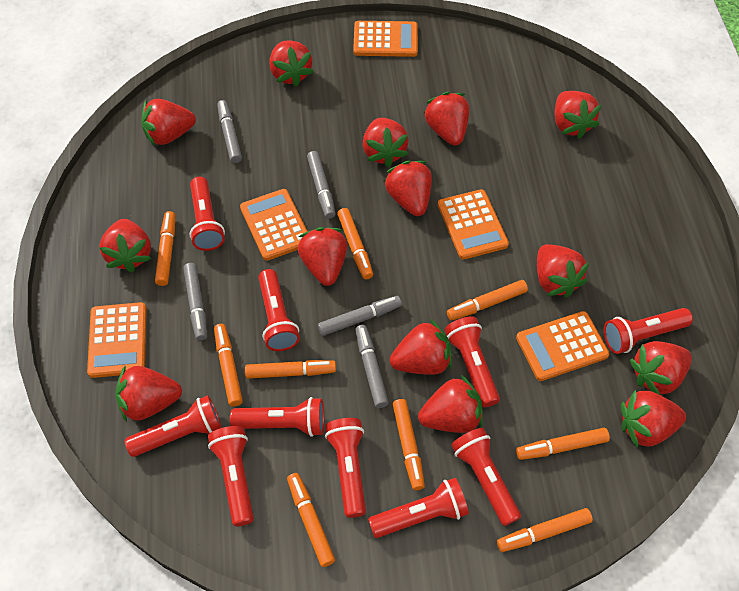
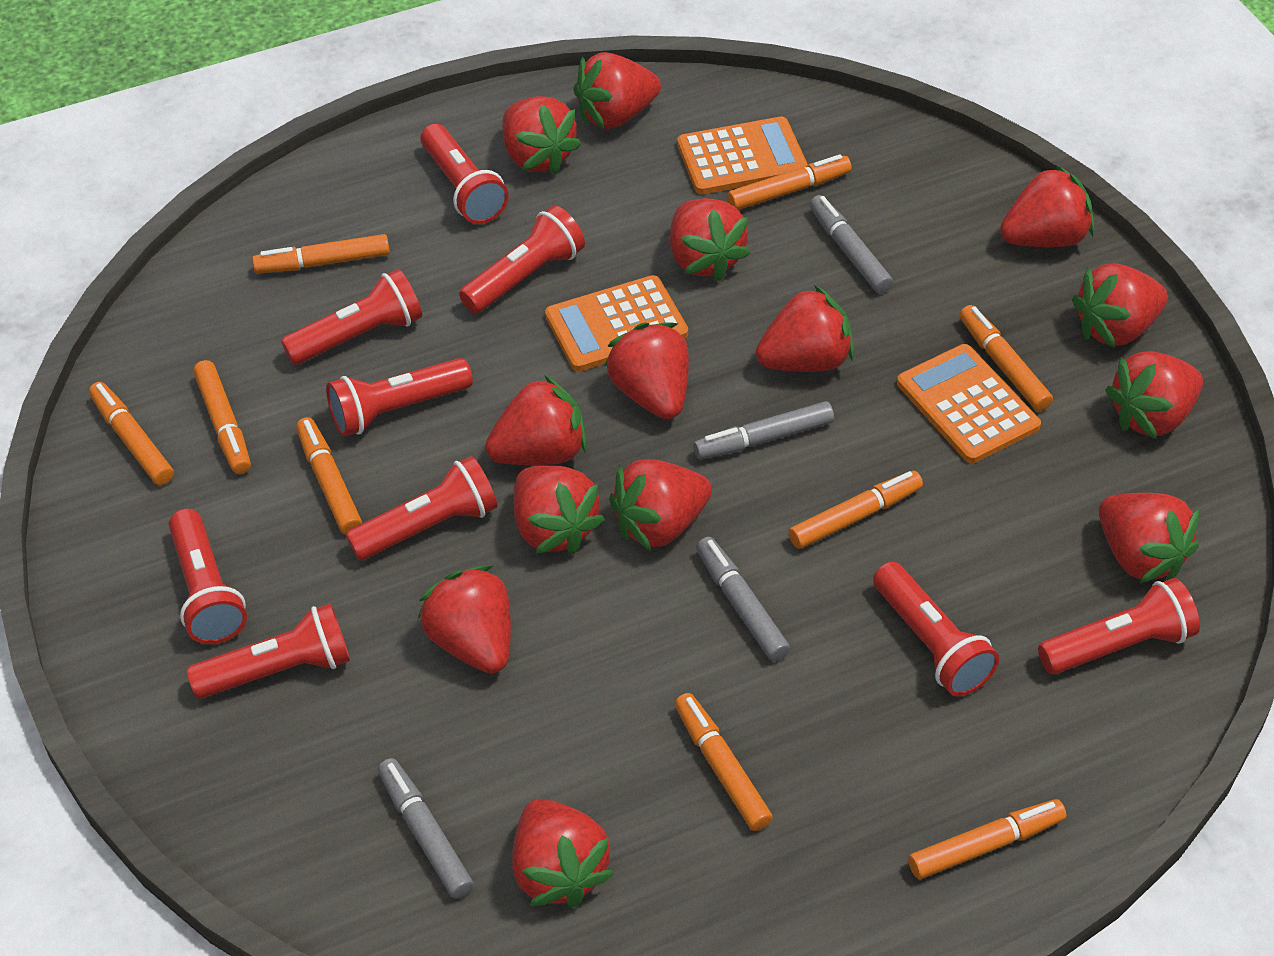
grey marker: 5 -> 4
orange calculator: 5 -> 3
red flashlight: 10 -> 9

